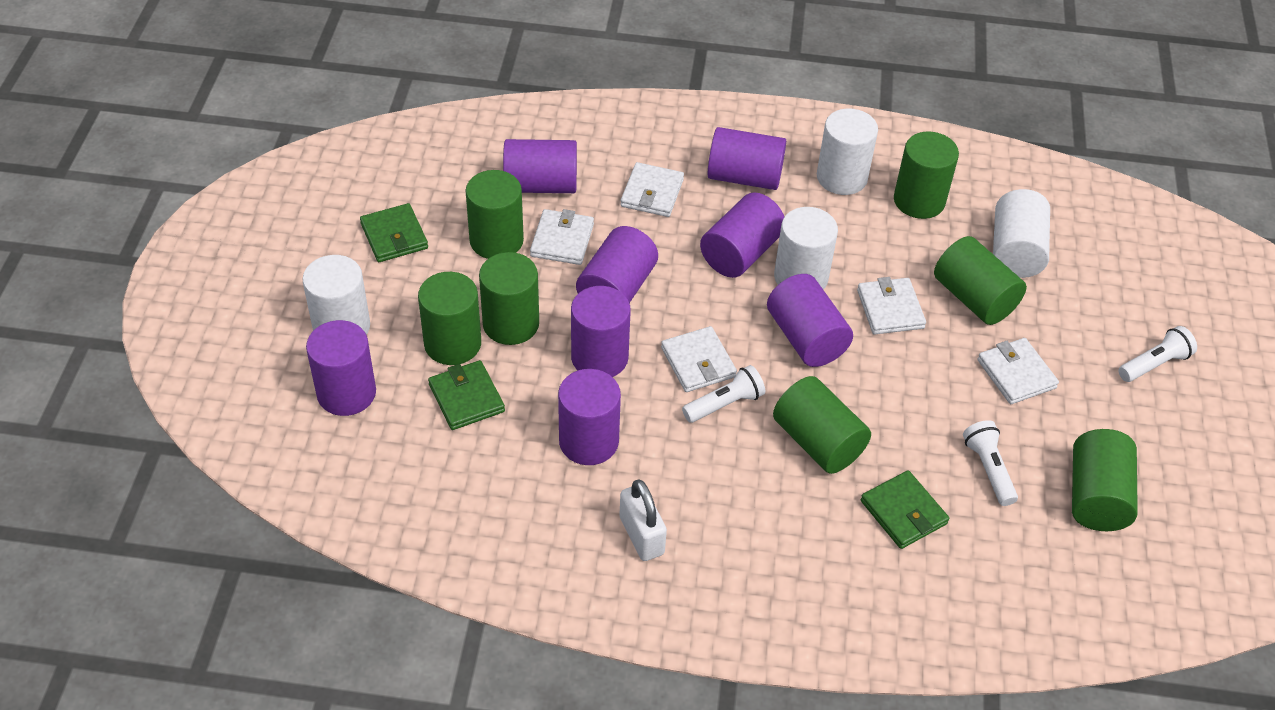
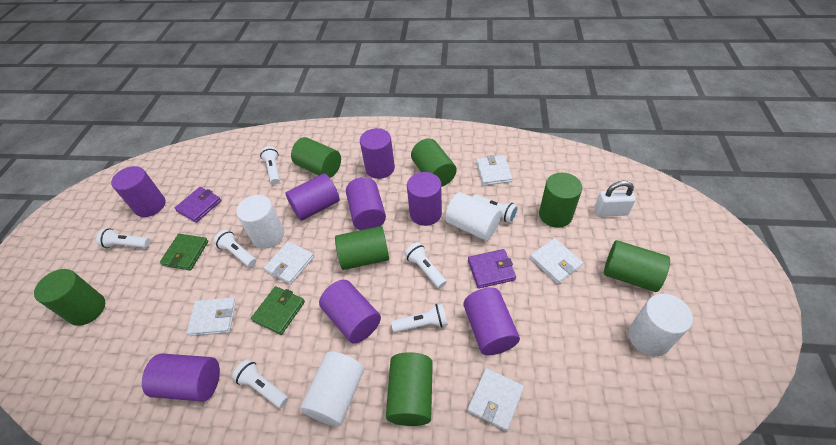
green wallet: 3 -> 2
purple wallet: 0 -> 2
white flashlight: 3 -> 7

